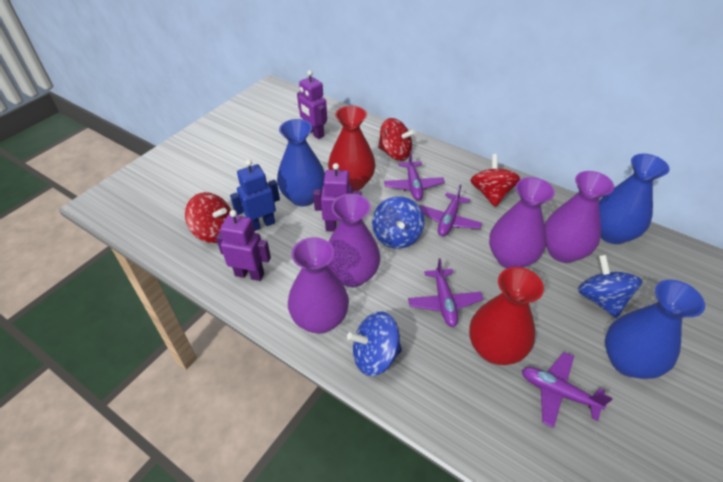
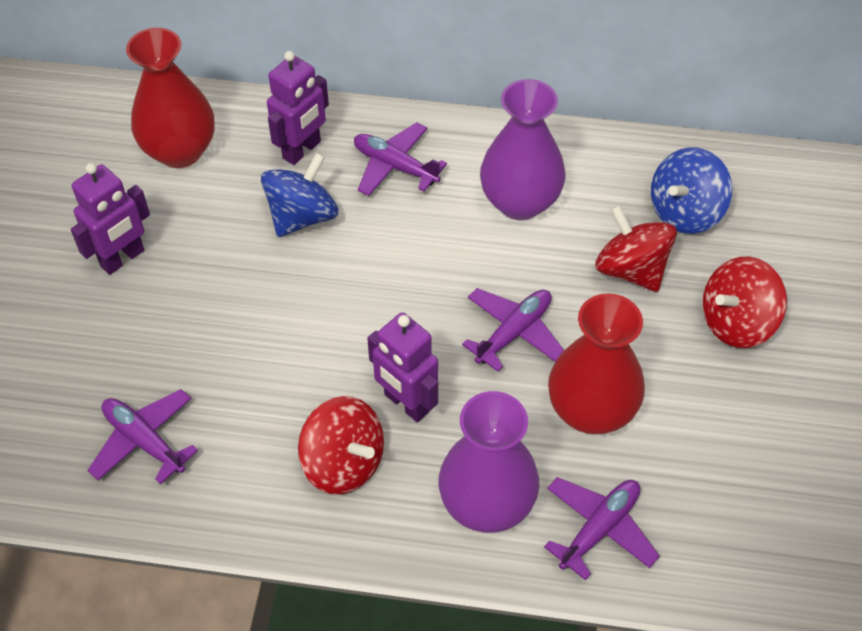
blue robot: 1 -> 0
blue spinning top: 3 -> 2
blue vase: 3 -> 0
purple vase: 4 -> 2

